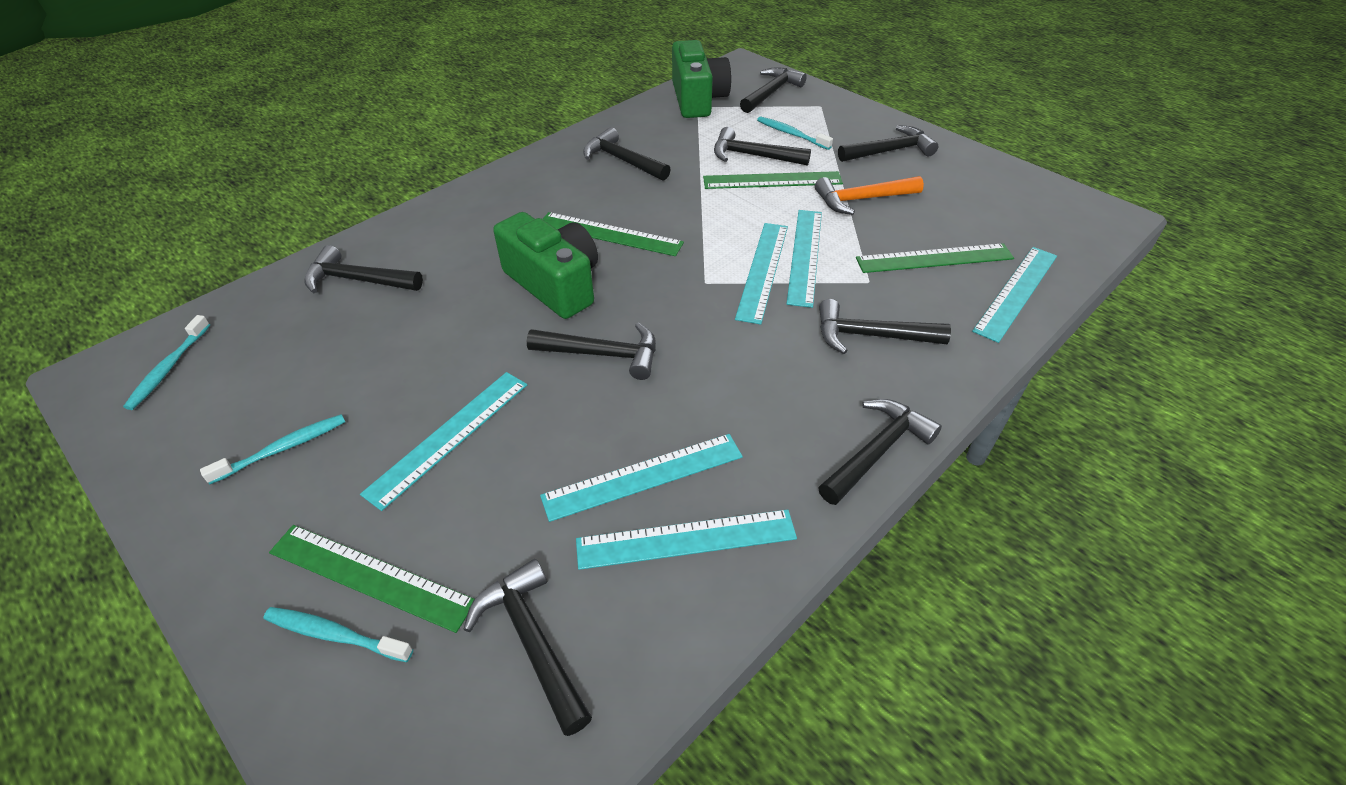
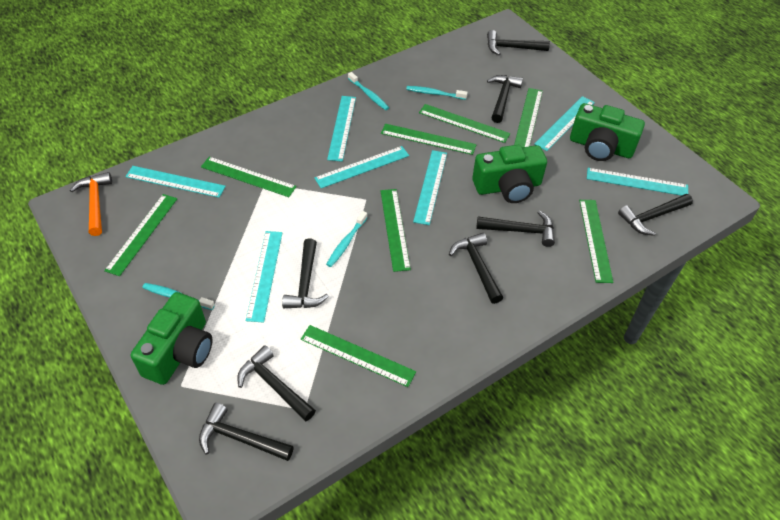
black hammer: 9 -> 8
green camera: 2 -> 3
green ruler: 4 -> 8
turquoise ruler: 6 -> 7

